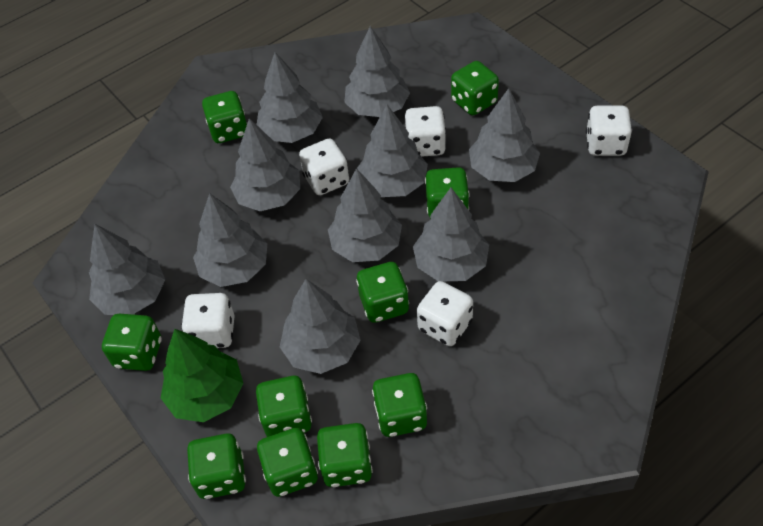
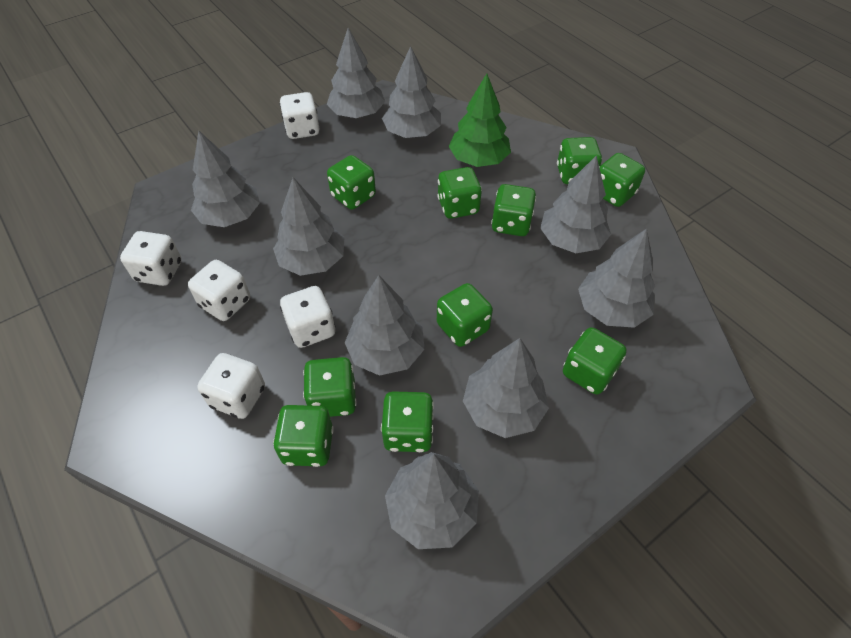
grey tree: 10 -> 9

